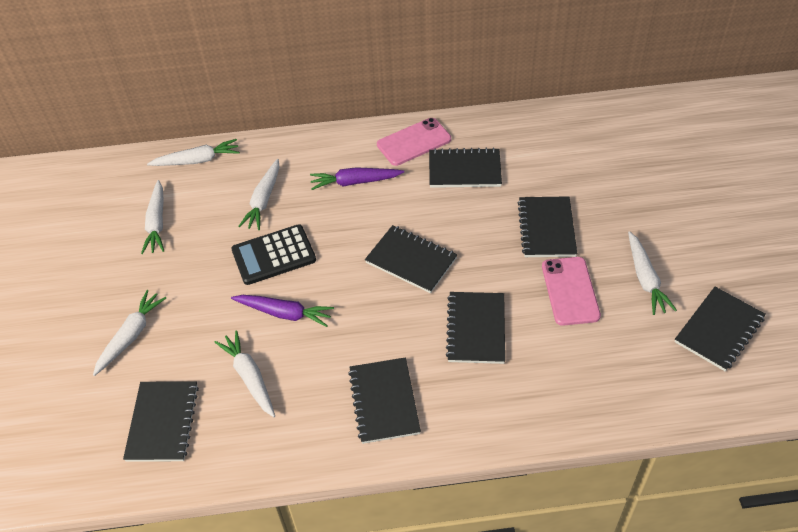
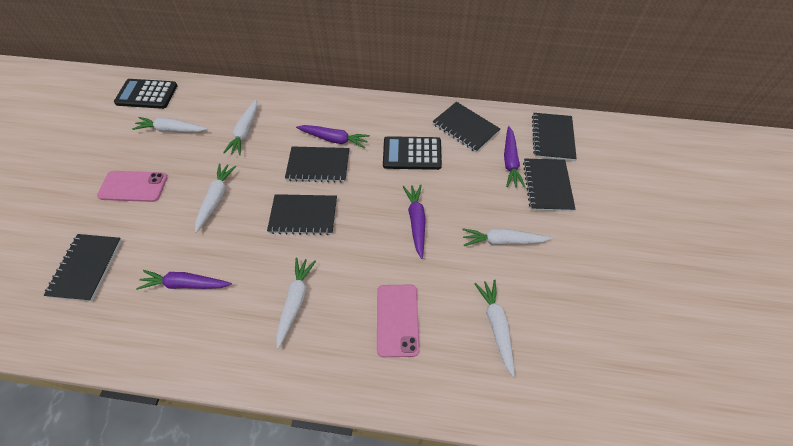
black calculator: 1 -> 2
black notebook: 7 -> 6
purple carrot: 2 -> 4

